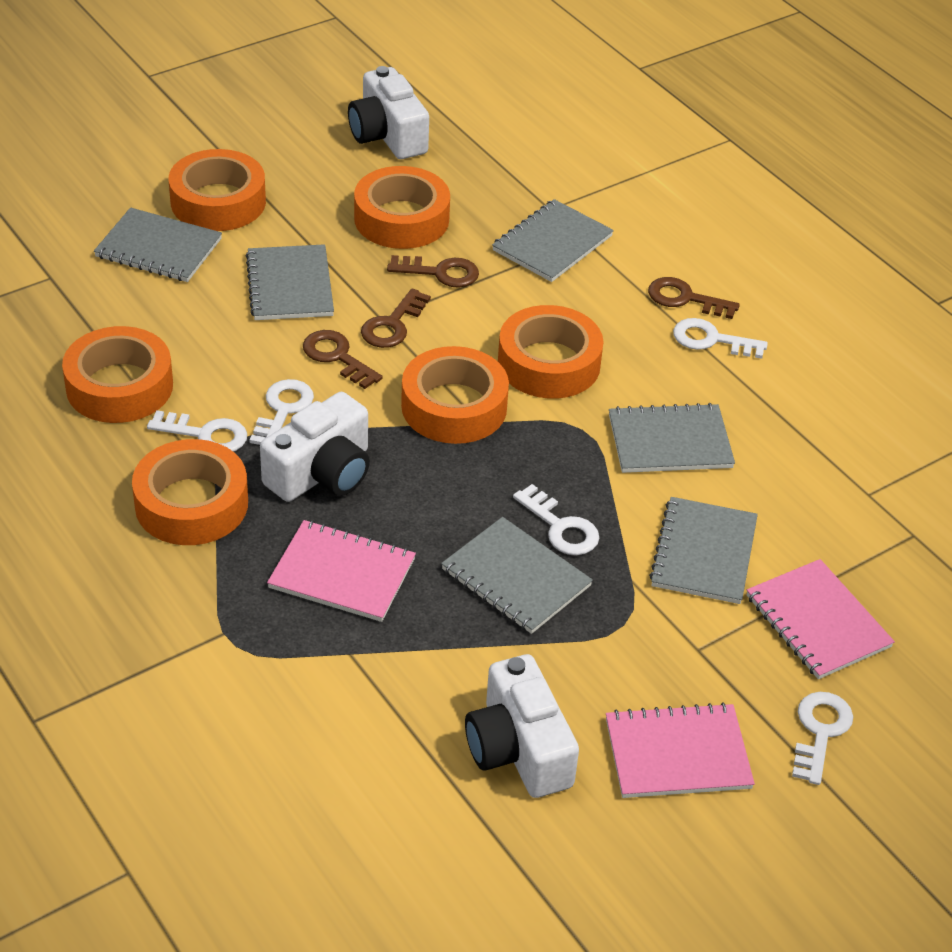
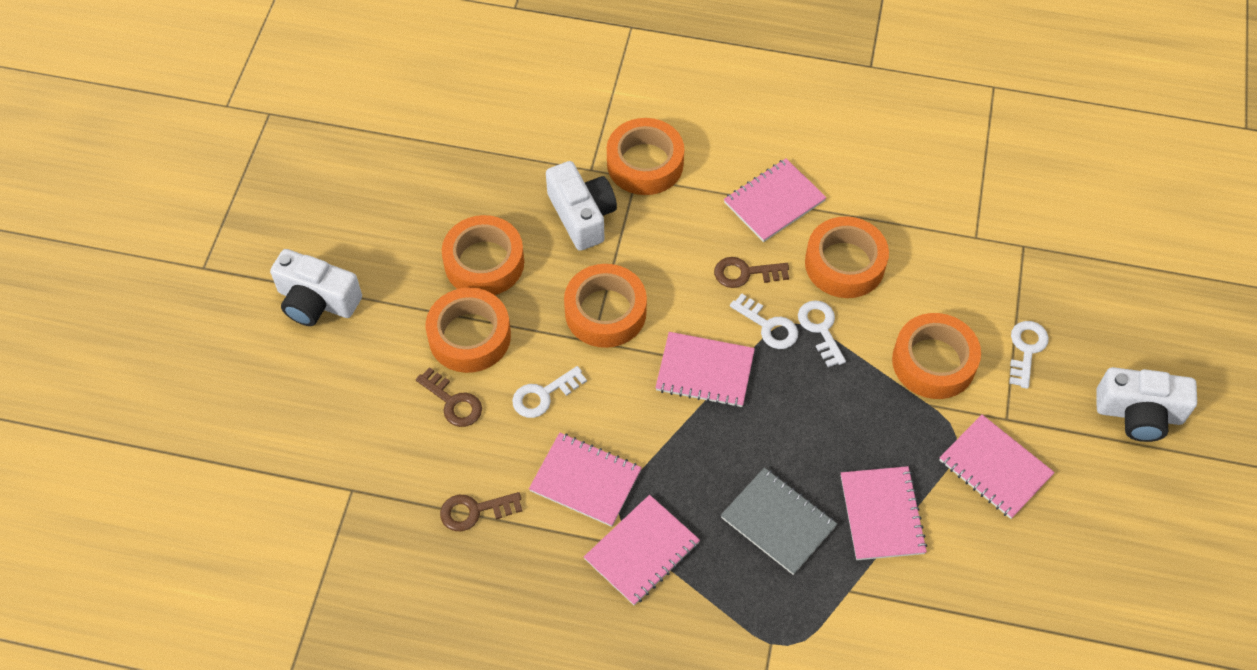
brown key: 4 -> 3
grey notebook: 6 -> 1
pink notebook: 3 -> 6
white key: 5 -> 4

